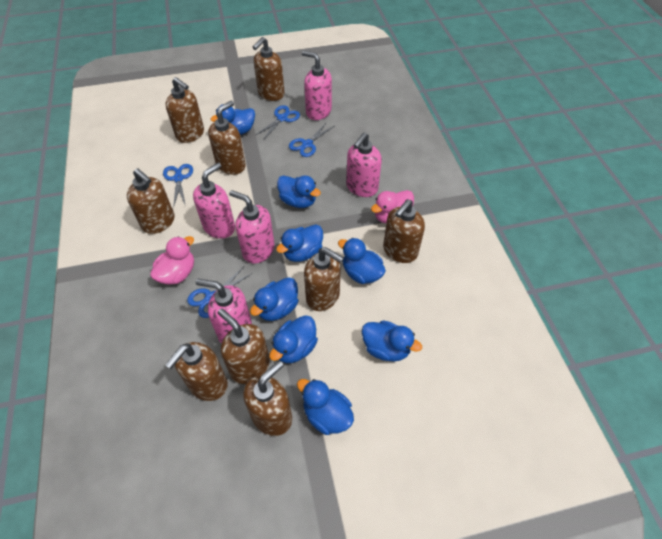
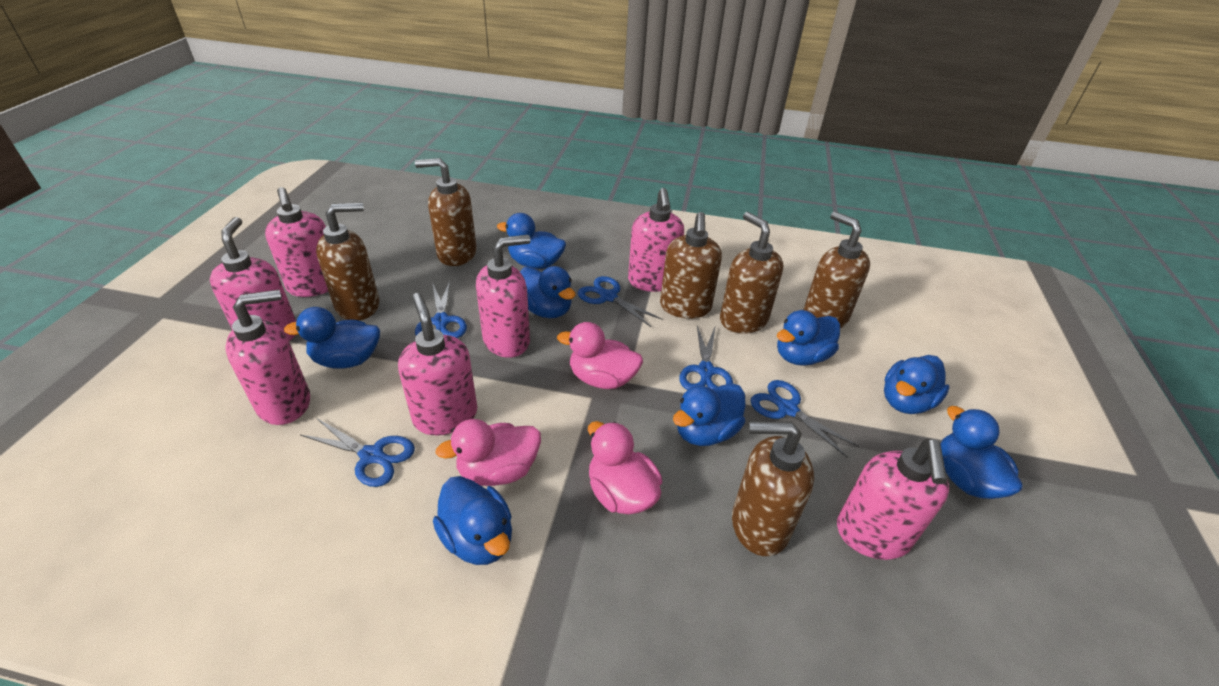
blue scissors: 4 -> 5
brown soap dispenser: 9 -> 6
pink duck: 2 -> 3
pink soap dispenser: 5 -> 7

